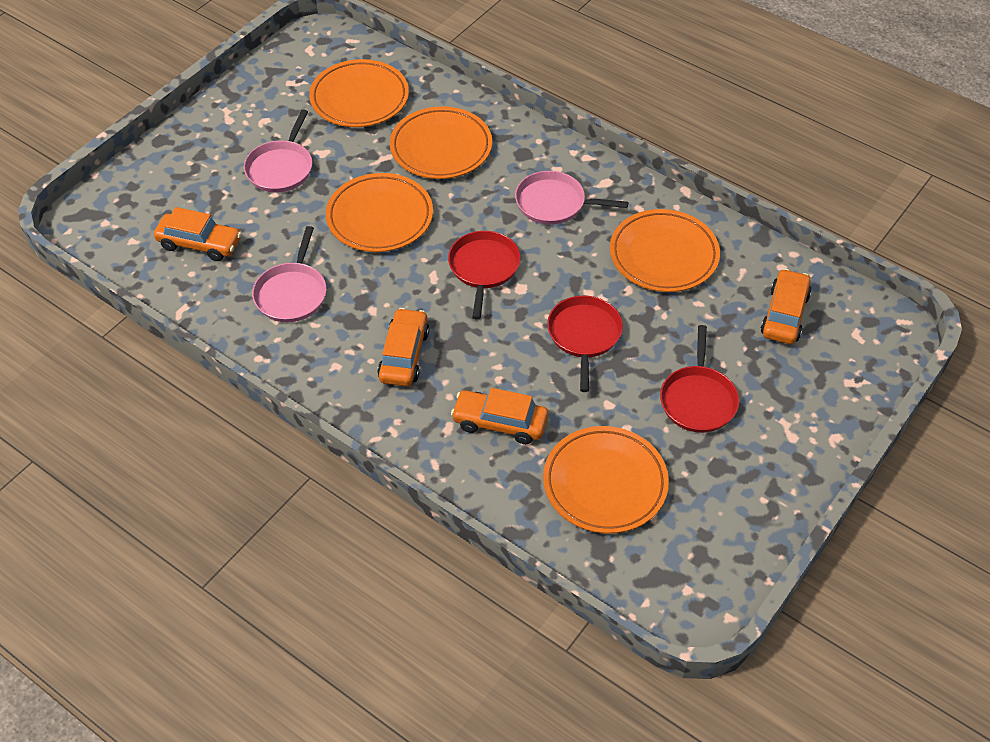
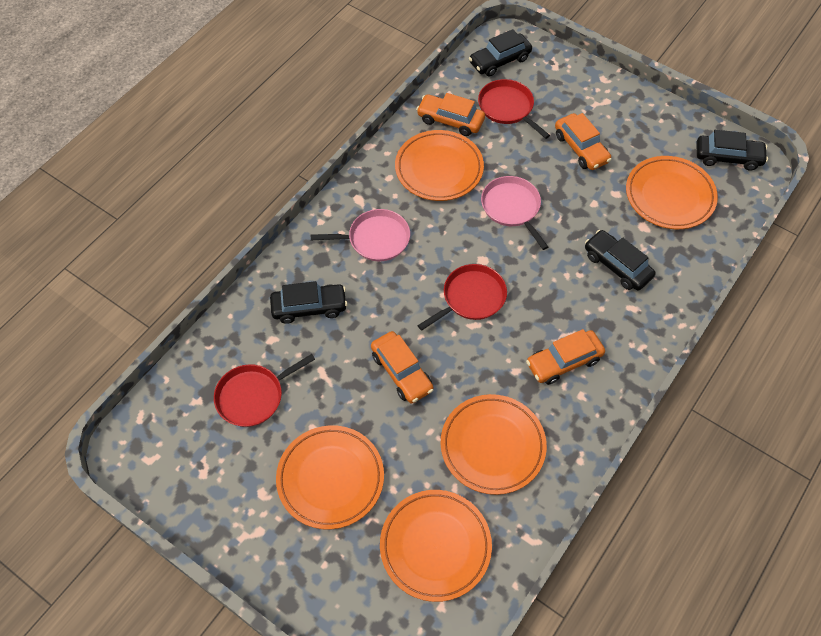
black car: 0 -> 4
pink pan: 3 -> 2

